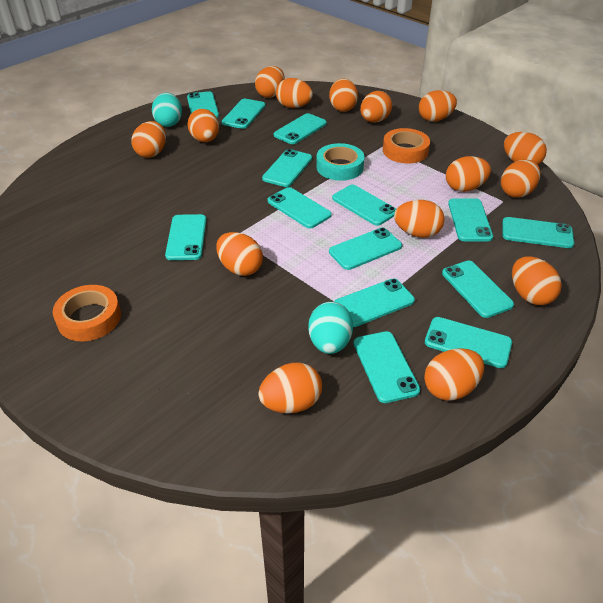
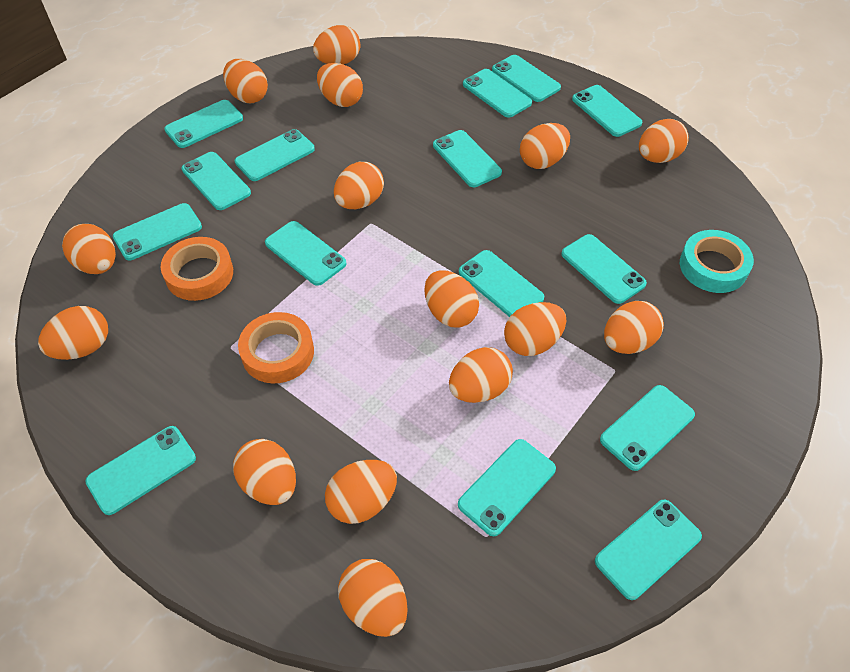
turquoise egg: 2 -> 0
turquoise phone: 14 -> 15

